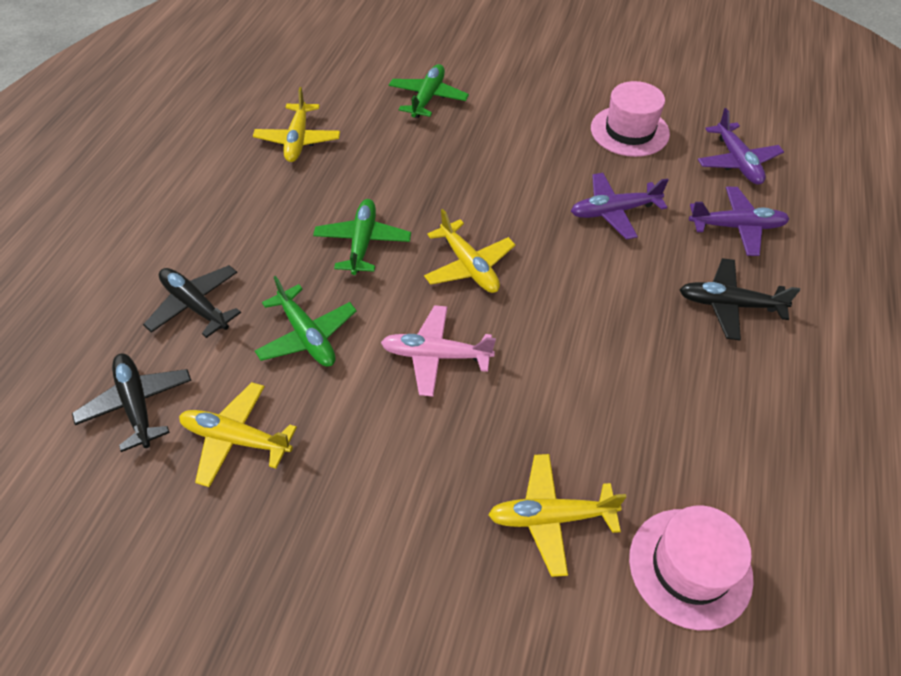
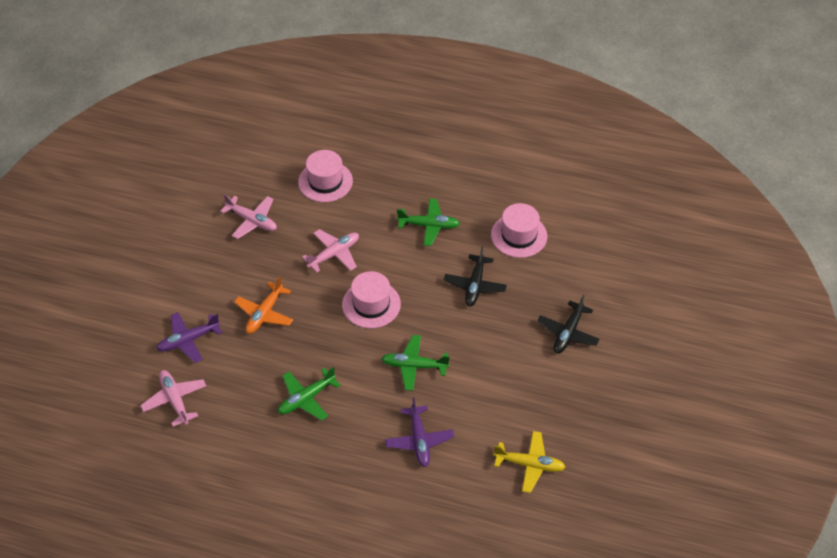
black plane: 3 -> 2
orange plane: 0 -> 1
pink hat: 2 -> 3
pink plane: 1 -> 3
purple plane: 3 -> 2
yellow plane: 4 -> 1

